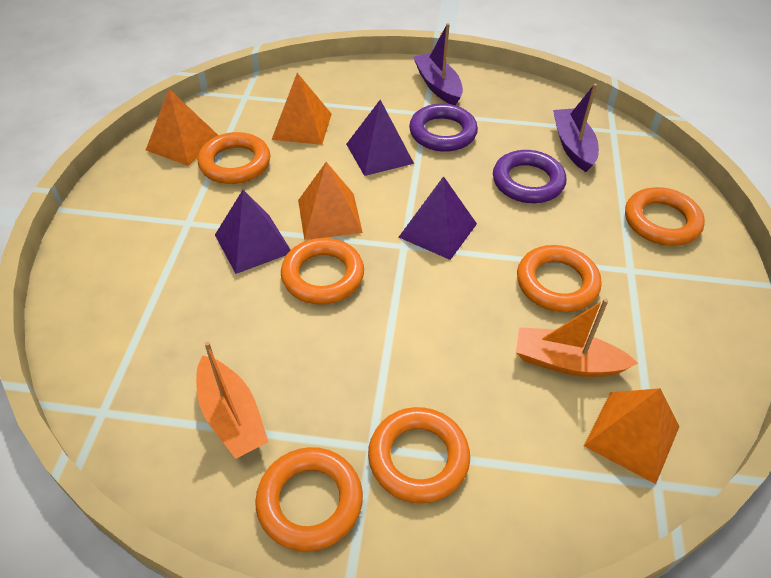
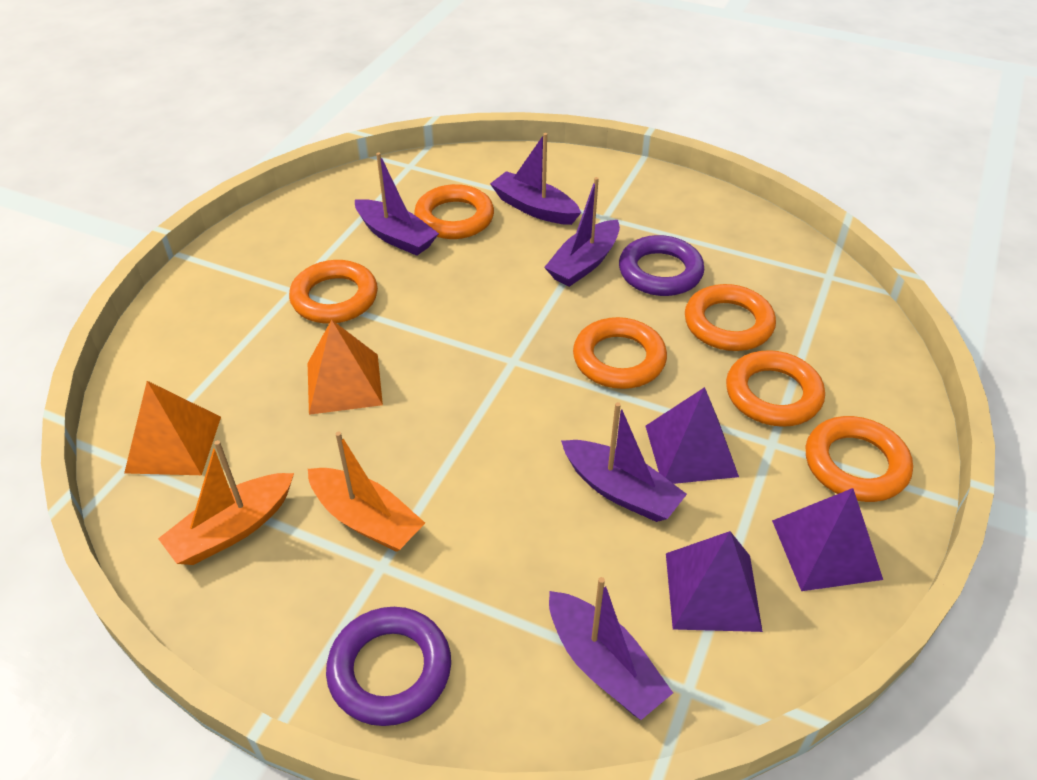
orange pyramid: 4 -> 2
purple boat: 2 -> 5

